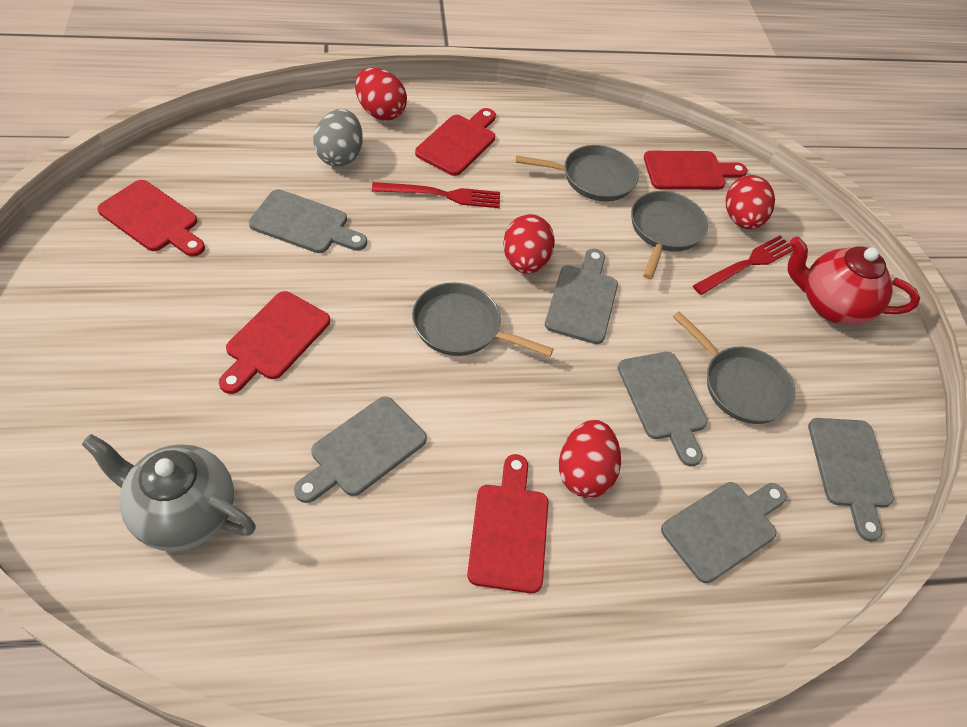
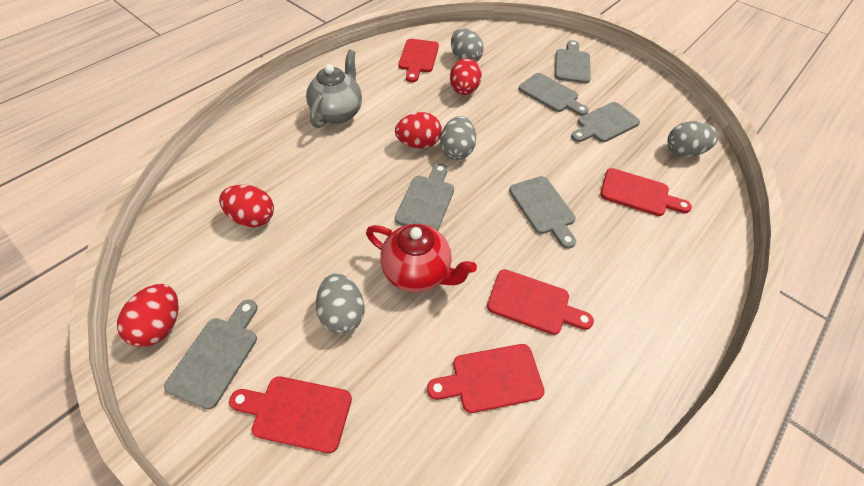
grey egg: 1 -> 4
grey pan: 4 -> 0
red fork: 2 -> 0

